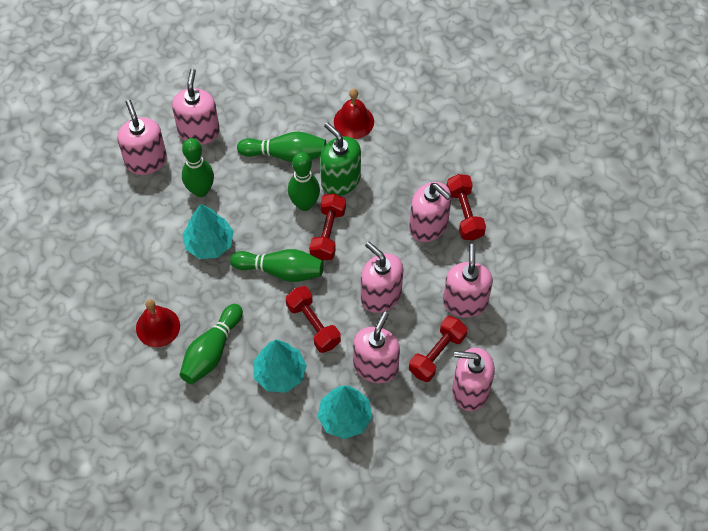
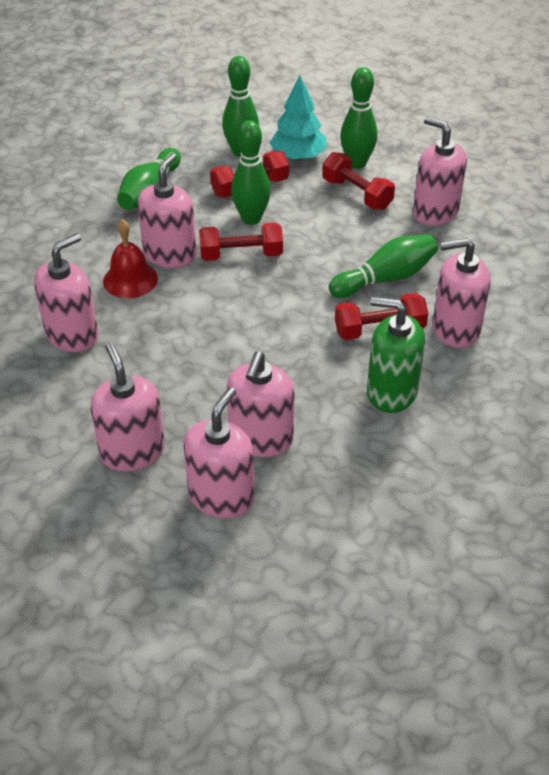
red bell: 2 -> 1
turquoise tree: 3 -> 1

